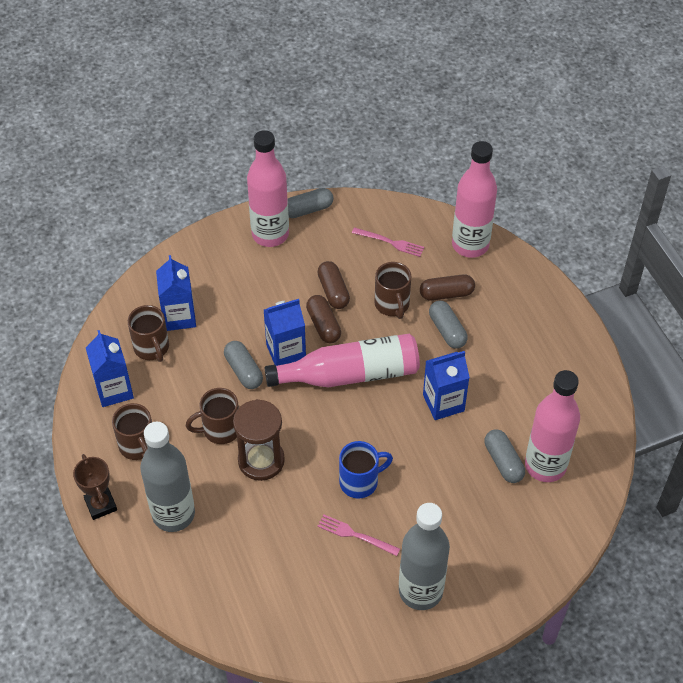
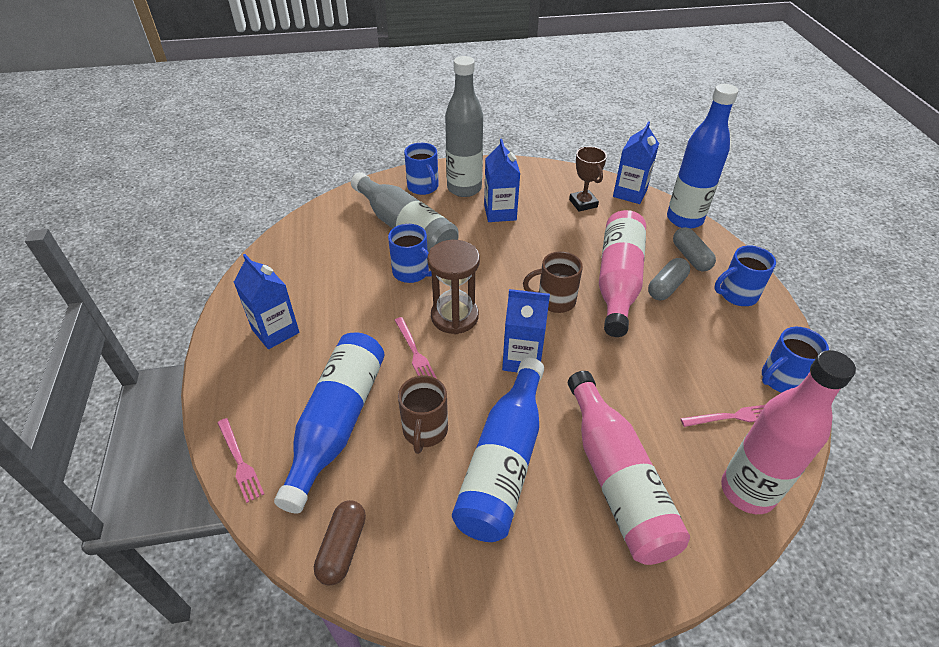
blue bottle: 0 -> 3
blue mug: 1 -> 4
brown capsule: 3 -> 1
brown mug: 4 -> 2
grey capsule: 4 -> 2
pink bottle: 4 -> 3
pink fork: 2 -> 3

